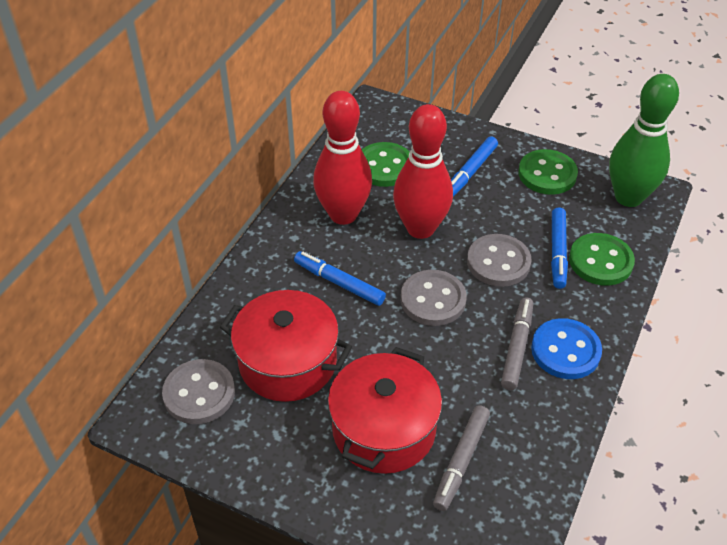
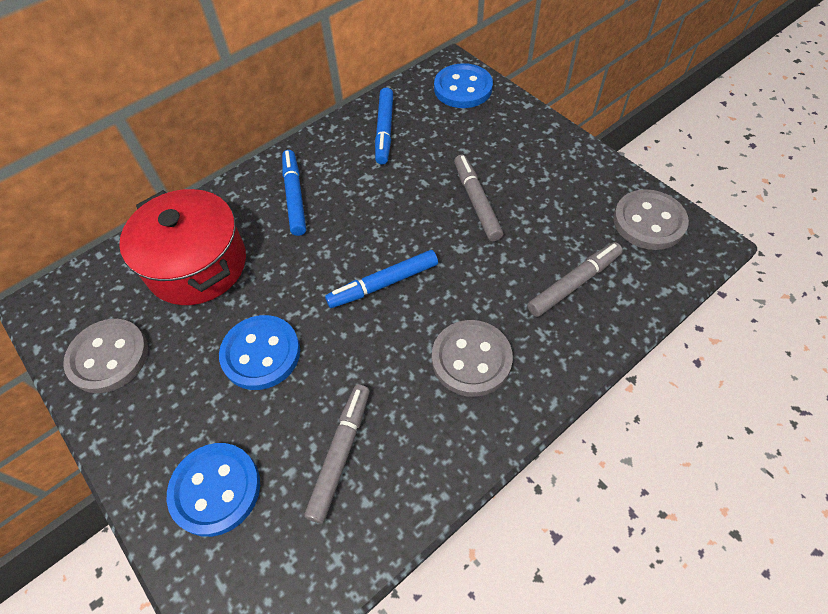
blue button: 1 -> 3
green bowling pin: 1 -> 0
green button: 3 -> 0
grey marker: 2 -> 3
red bowling pin: 2 -> 0
red pot: 2 -> 1

